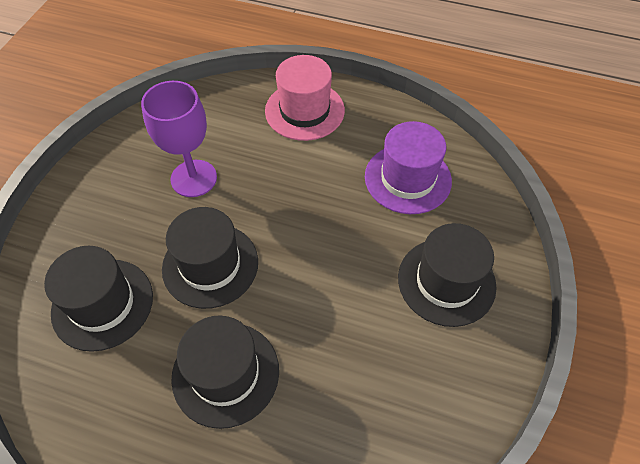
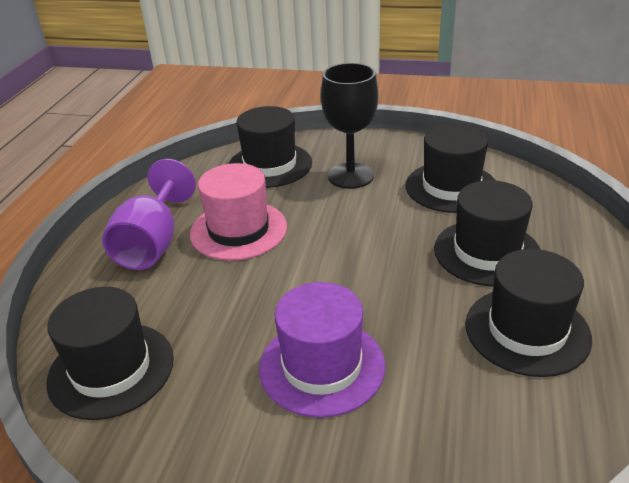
black goblet: 0 -> 1
black hat: 4 -> 5

